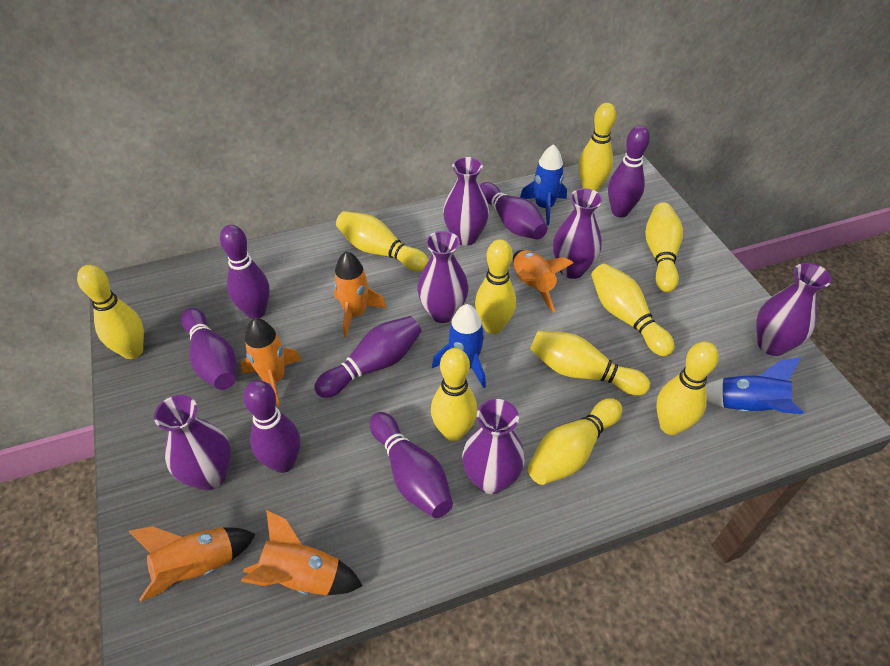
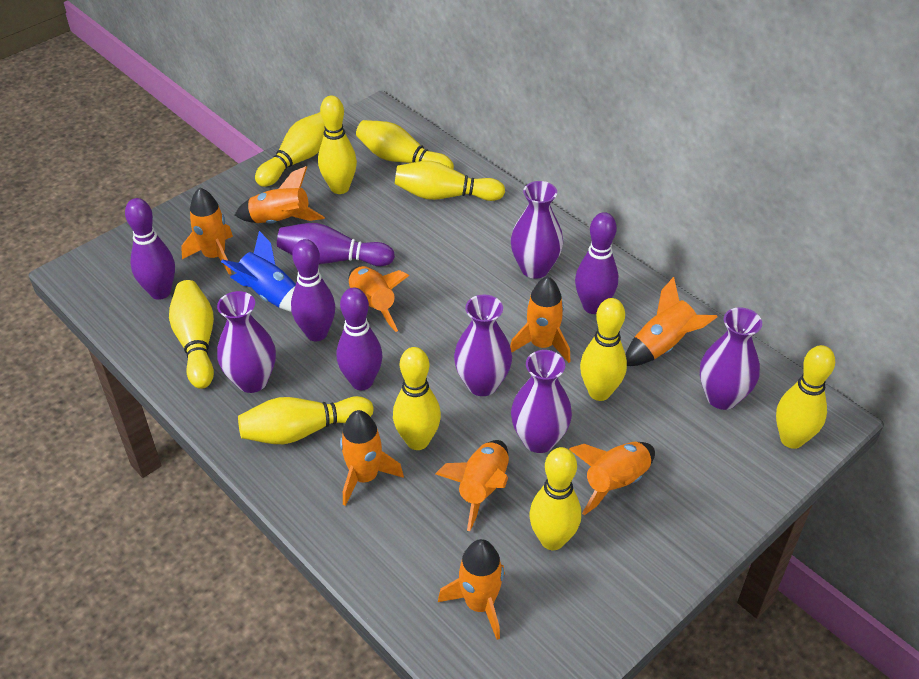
blue rocket: 3 -> 1
orange rocket: 5 -> 9
purple bowling pin: 7 -> 5
purple vase: 6 -> 5

